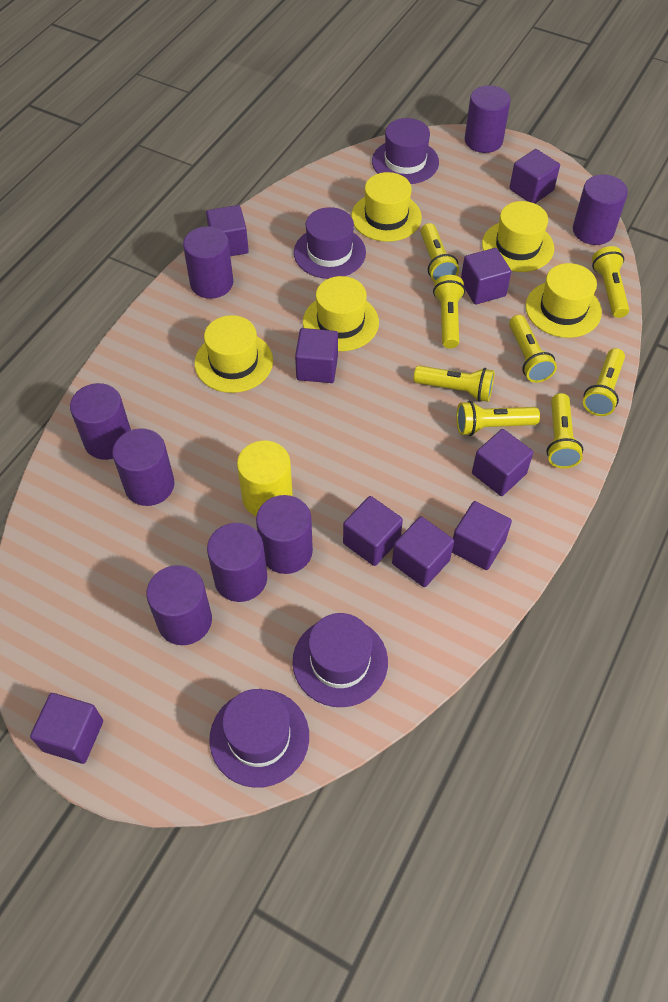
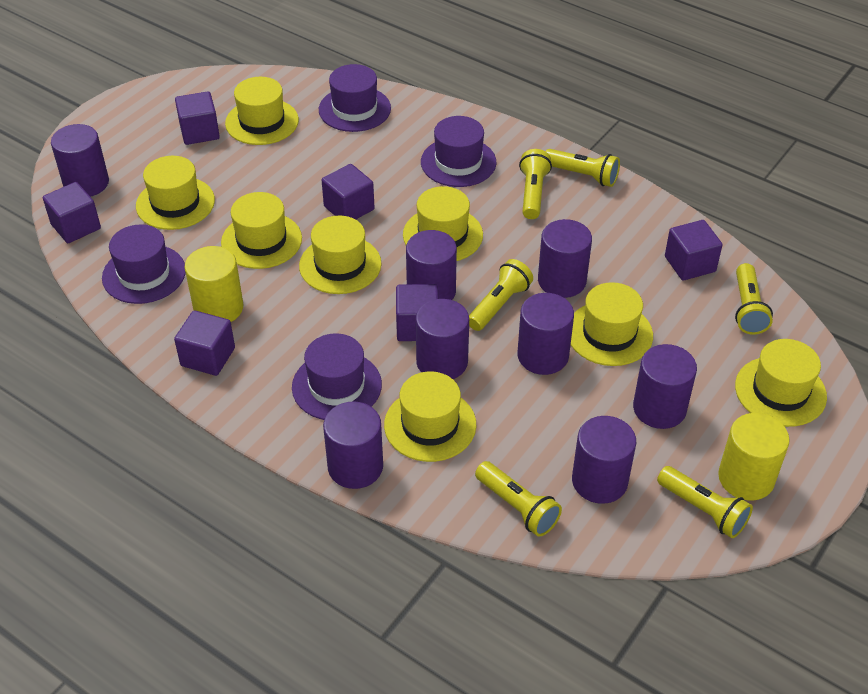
purple cube: 9 -> 6
yellow cylinder: 1 -> 2
yellow flashlight: 8 -> 6
yellow hat: 5 -> 8

